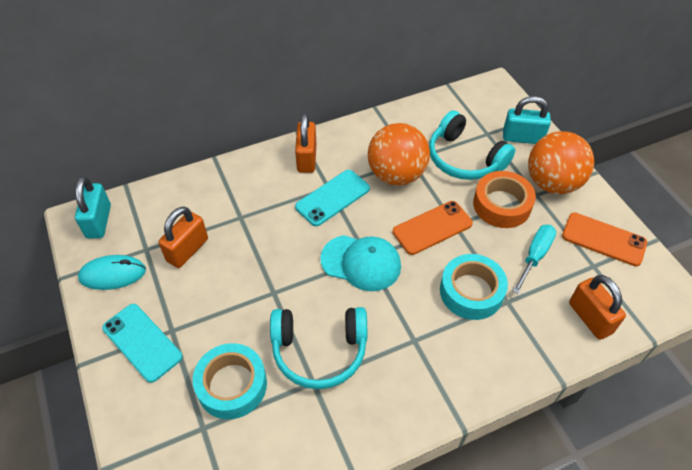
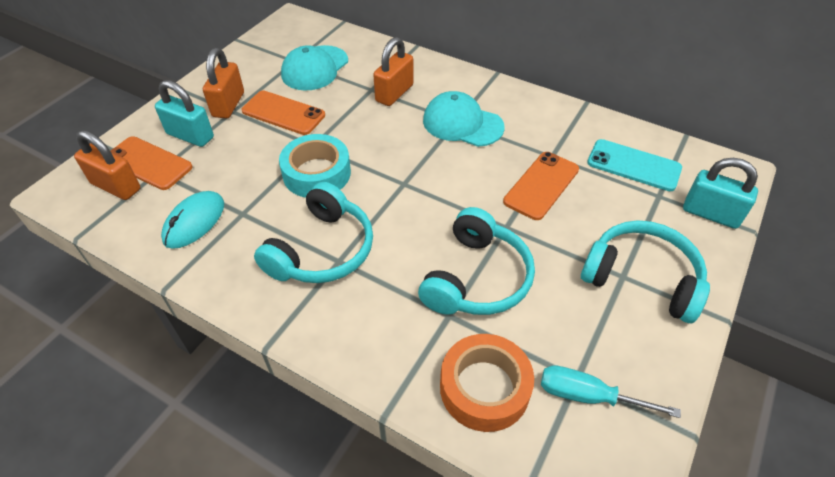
orange ball: 2 -> 0
orange phone: 2 -> 3
turquoise cap: 1 -> 2
turquoise headphones: 2 -> 3
turquoise phone: 2 -> 1
turquoise tape: 2 -> 1

